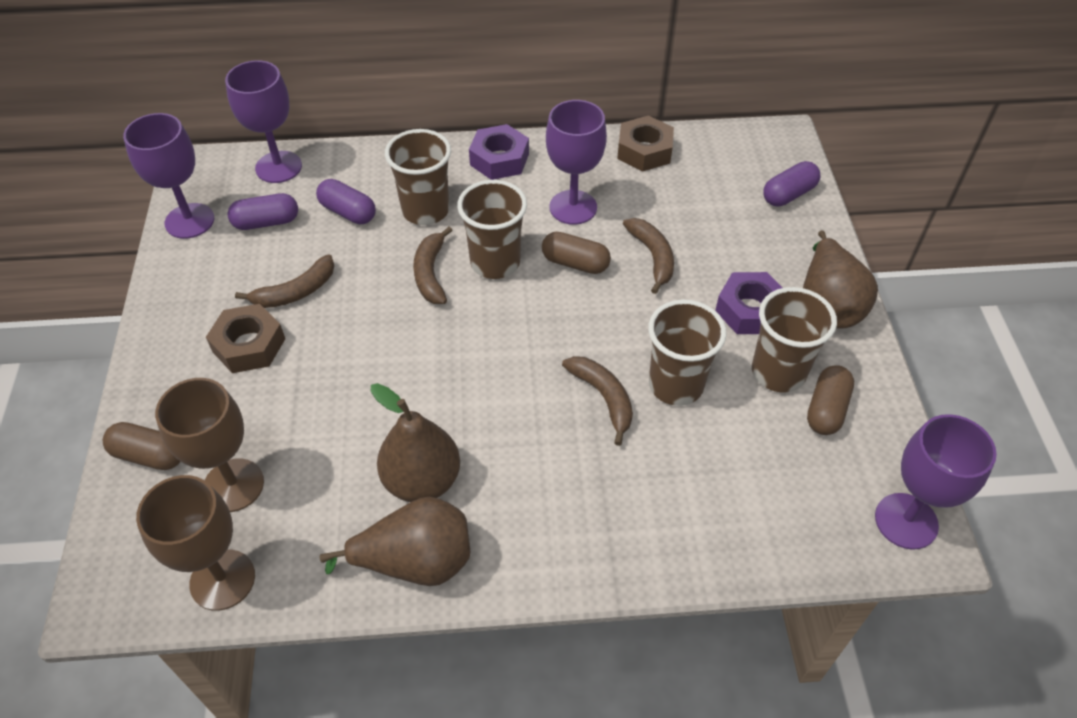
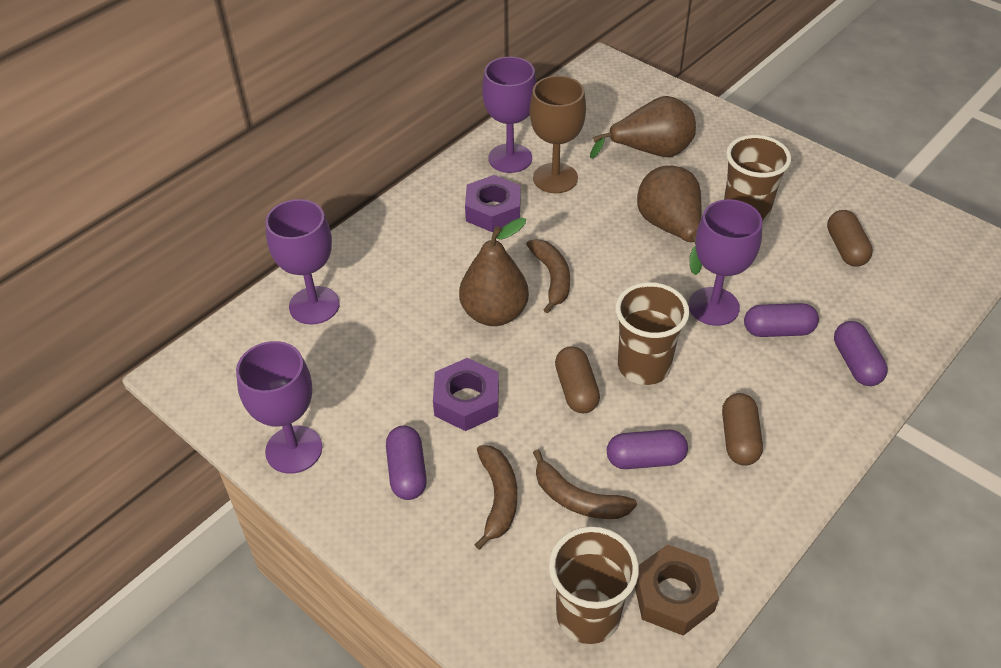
brown banana: 4 -> 3
brown cup: 4 -> 3
brown goblet: 2 -> 1
brown nut: 2 -> 1
purple capsule: 3 -> 4

